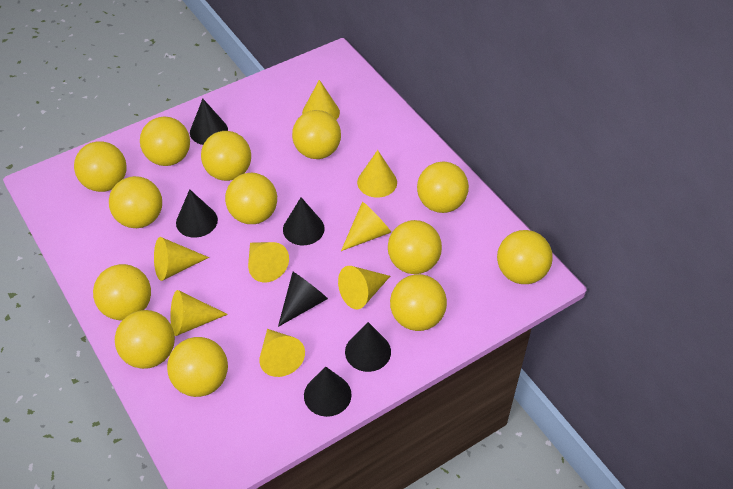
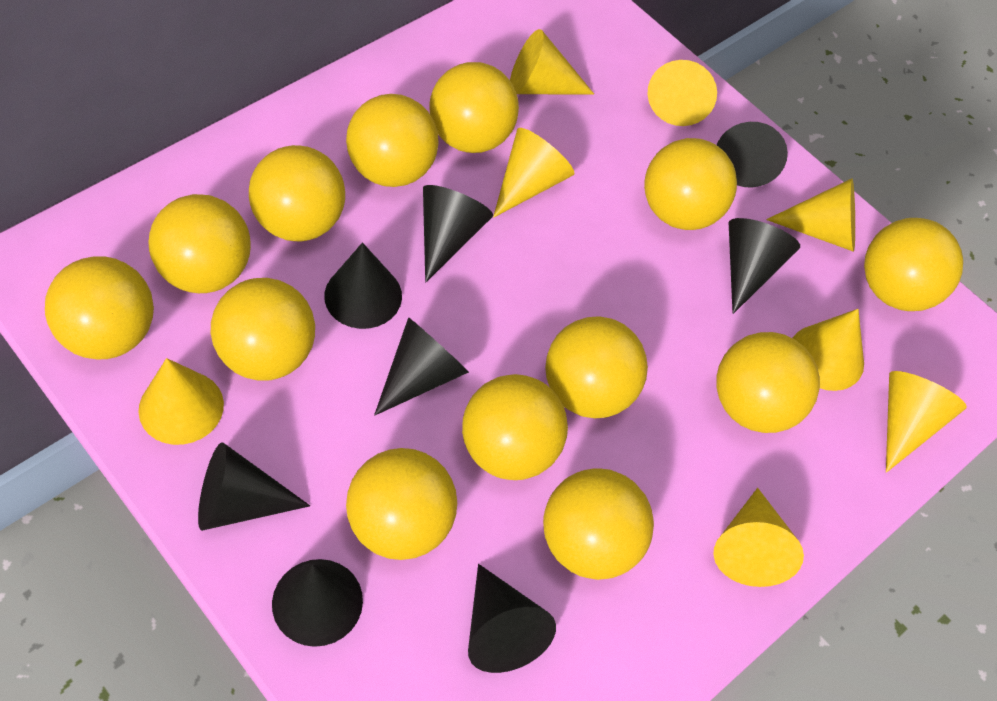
black cone: 6 -> 8

